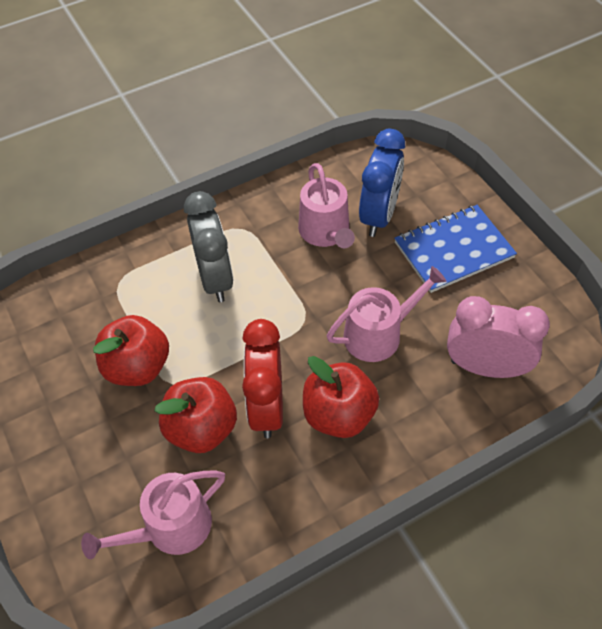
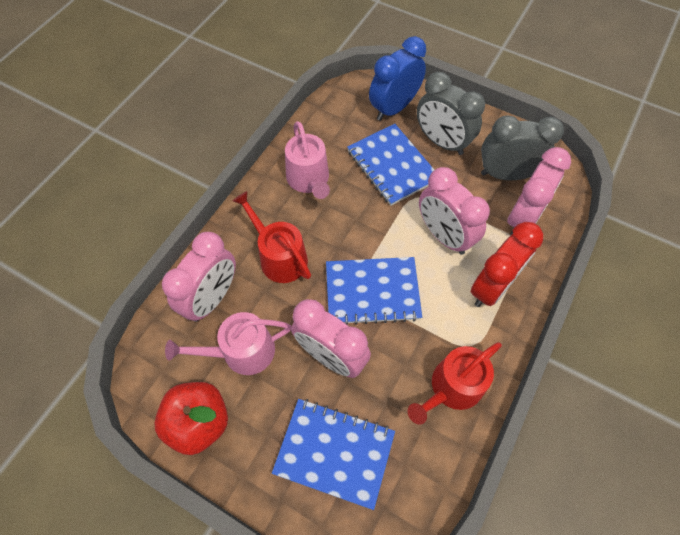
blue notebook: 1 -> 3
grey clock: 1 -> 2
pink clock: 1 -> 4
pink watering can: 3 -> 2
red apple: 3 -> 1
red watering can: 0 -> 2

